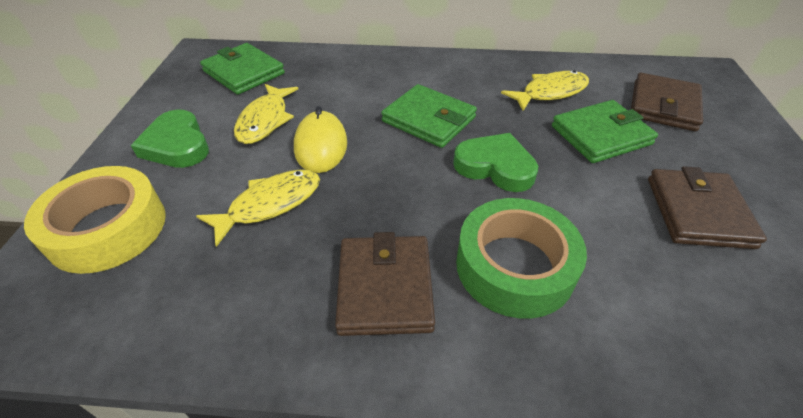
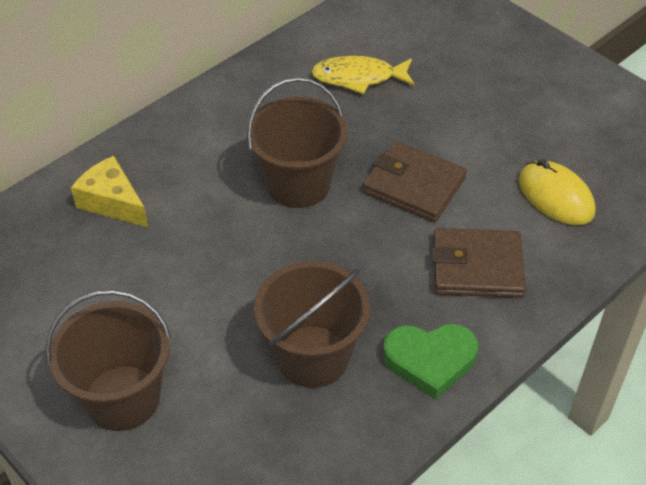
brown bucket: 0 -> 3
brown wallet: 3 -> 2
green heart: 2 -> 1
green tape: 1 -> 0
green wallet: 3 -> 0
yellow cheese: 0 -> 1
yellow fish: 3 -> 1
yellow tape: 1 -> 0

